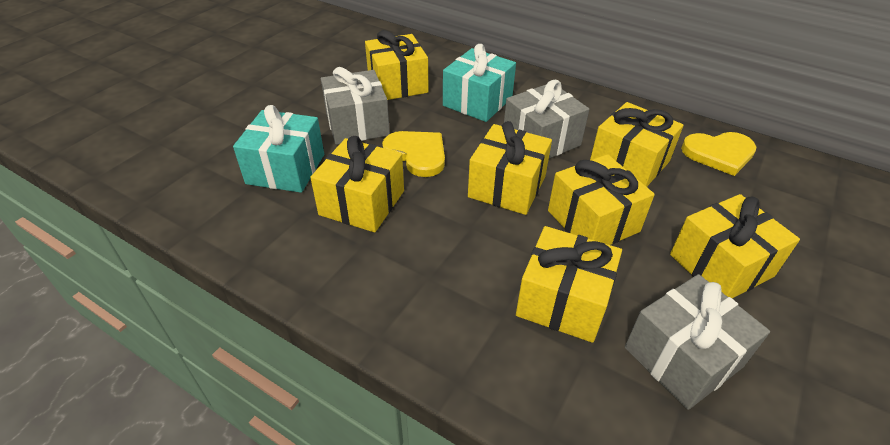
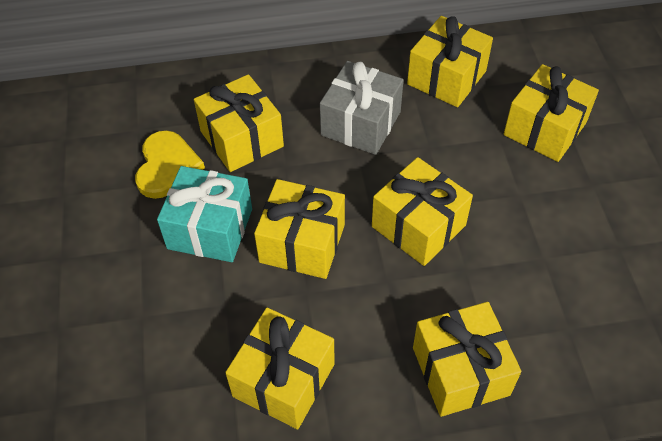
grey gift: 3 -> 1
turquoise gift: 2 -> 1
yellow heart: 2 -> 1

